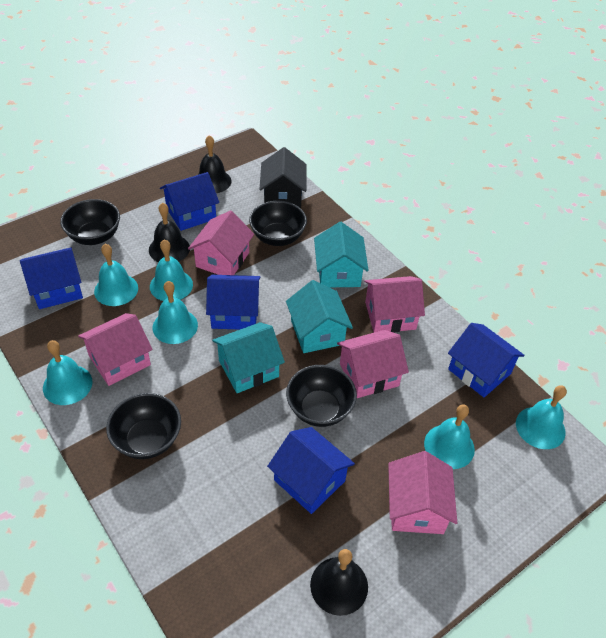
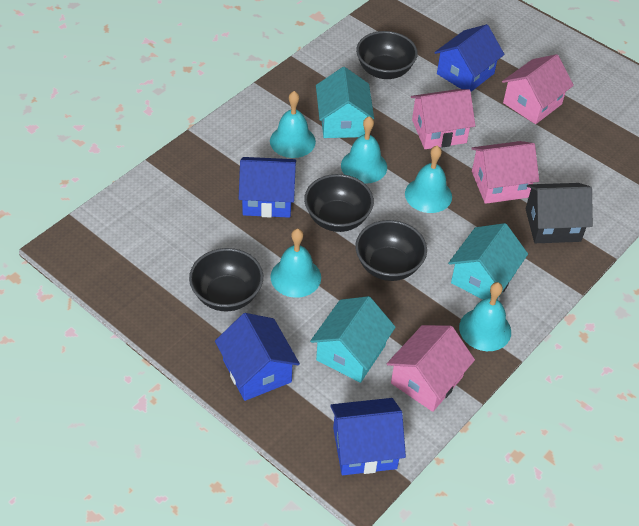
black bell: 3 -> 0
blue house: 5 -> 4
pink house: 5 -> 4
turquoise bell: 6 -> 5

